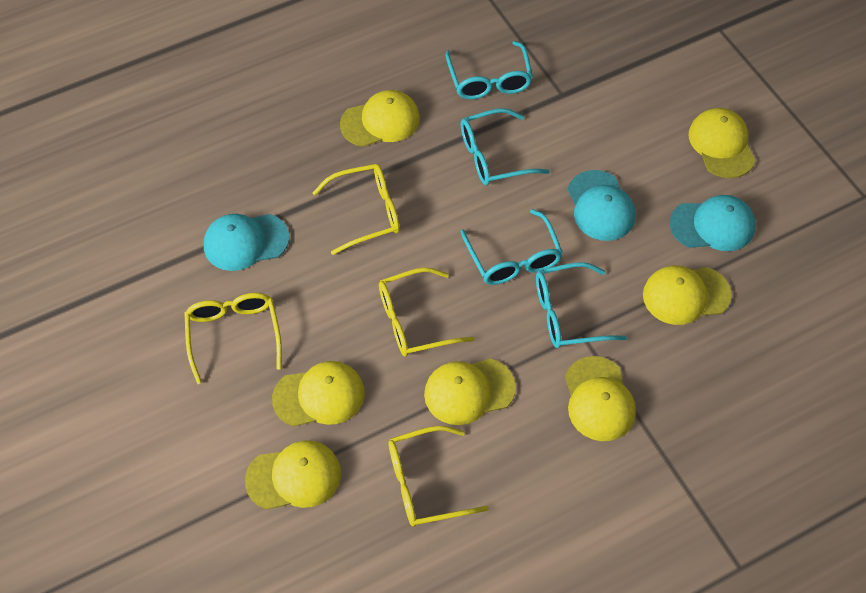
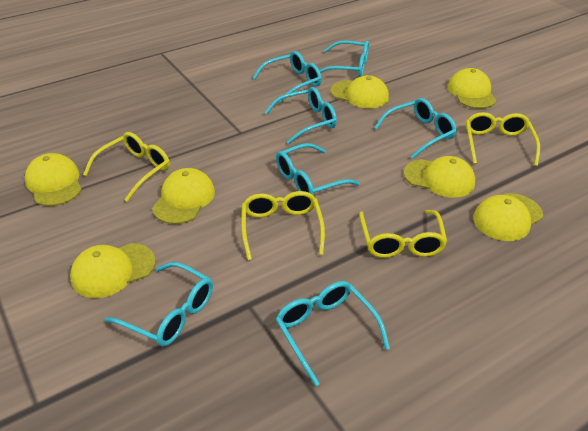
turquoise cap: 3 -> 0
turquoise glasses: 4 -> 7

